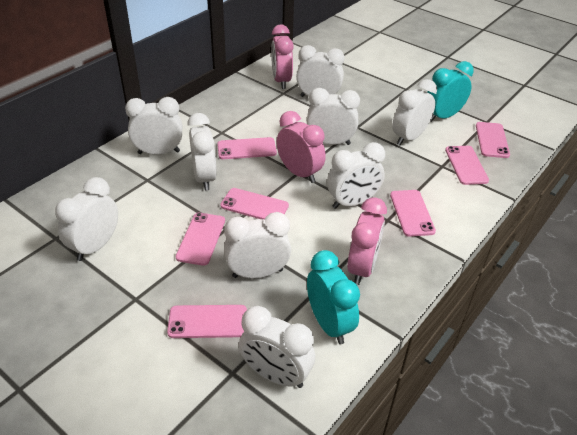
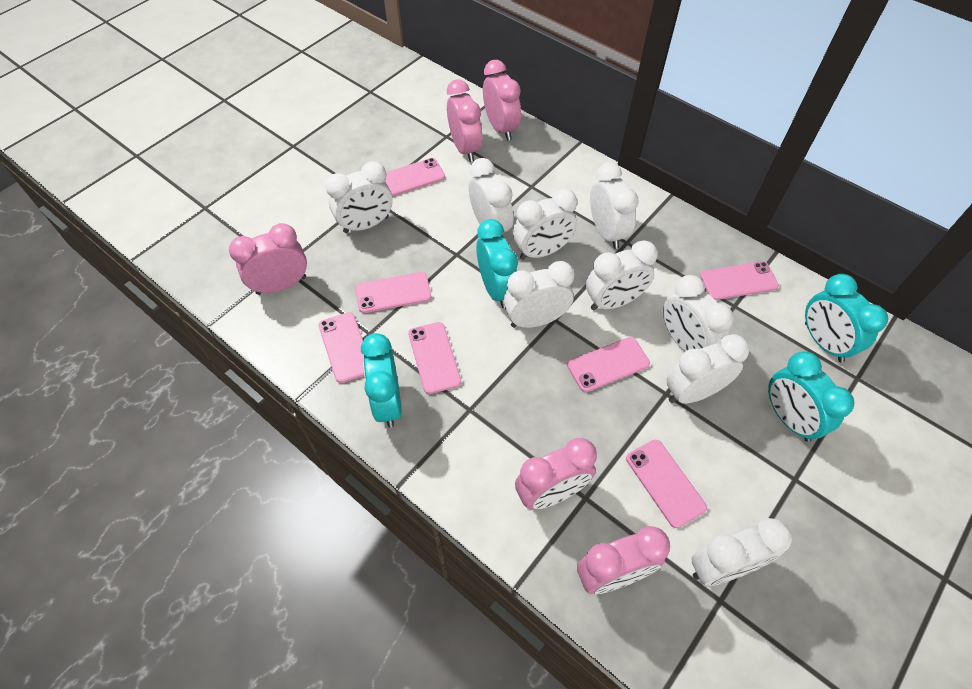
pink clock: 3 -> 5
turquoise clock: 2 -> 4

